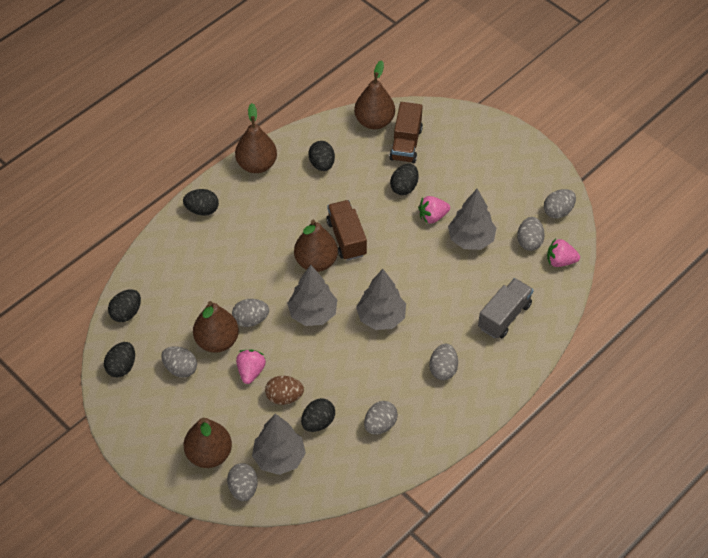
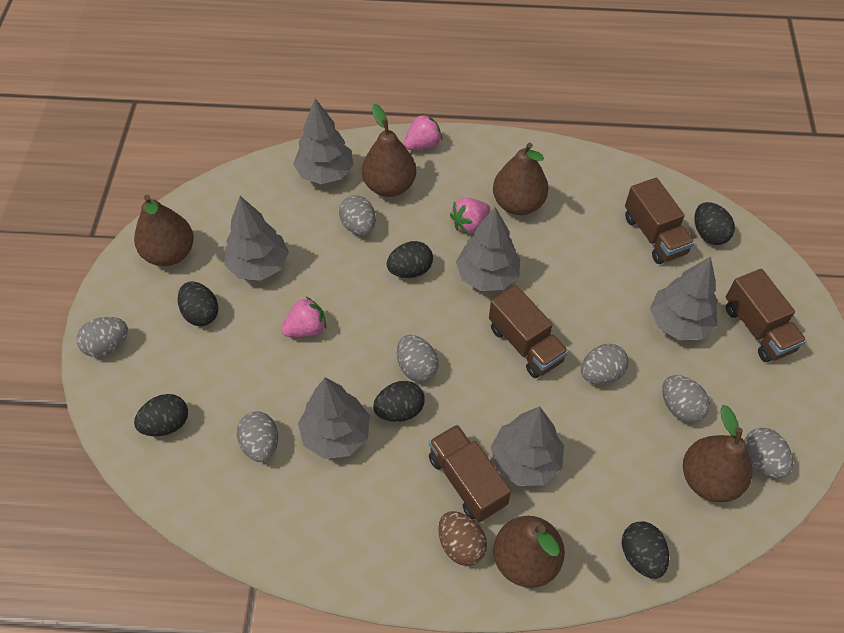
brown truck: 2 -> 4
grey tree: 4 -> 6
grey truck: 1 -> 0

